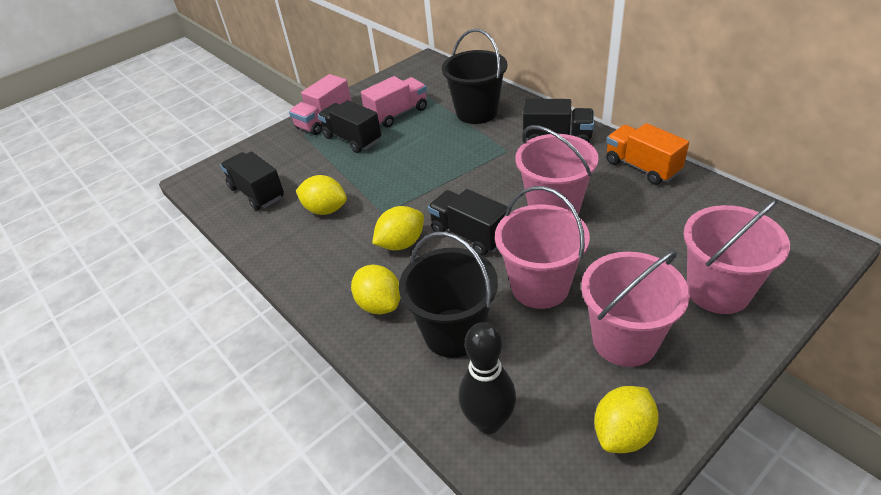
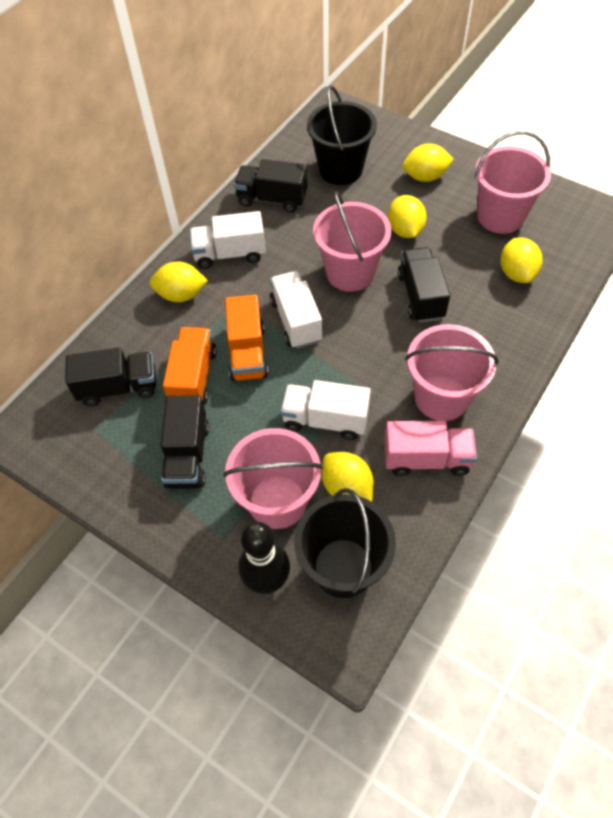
orange truck: 1 -> 2
pink truck: 2 -> 1
white truck: 0 -> 3
yellow lemon: 4 -> 5

